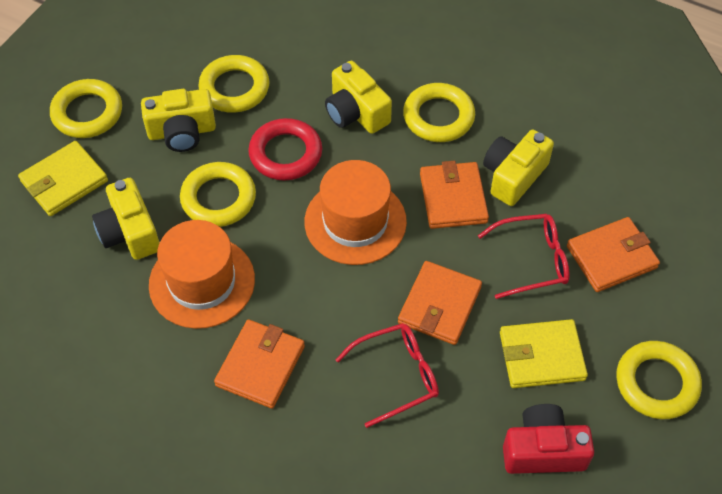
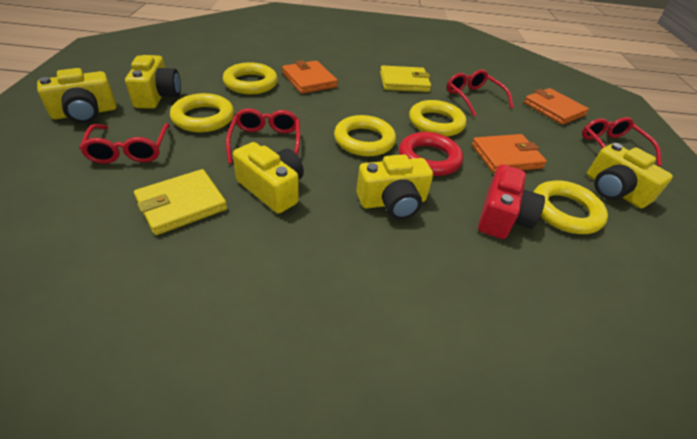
orange hat: 2 -> 0
orange wallet: 4 -> 3
red glasses: 2 -> 4
yellow camera: 4 -> 5

